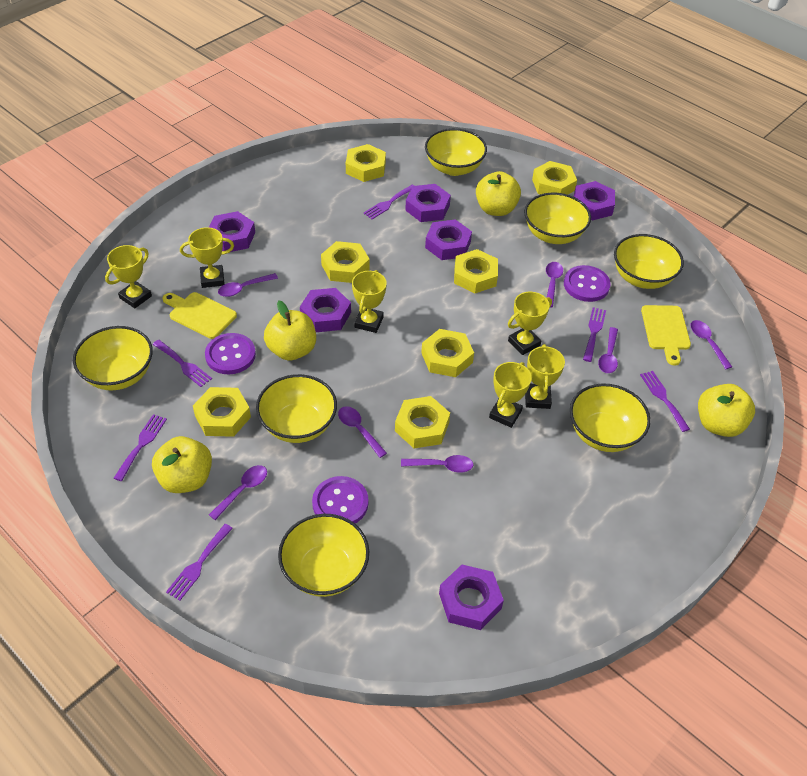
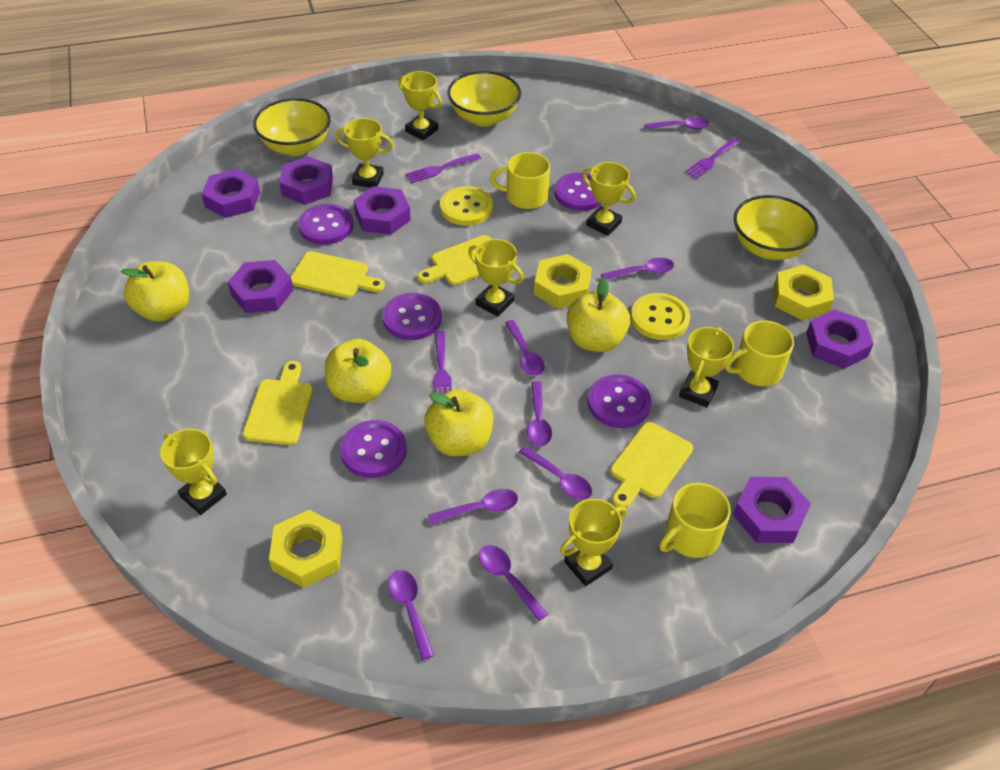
purple button: 3 -> 5
purple fork: 6 -> 3
purple spoon: 7 -> 8
yellow bowl: 7 -> 3
yellow button: 0 -> 2
yellow cutting board: 2 -> 4
yellow mug: 0 -> 3
yellow nut: 7 -> 3
yellow trophy: 6 -> 7

